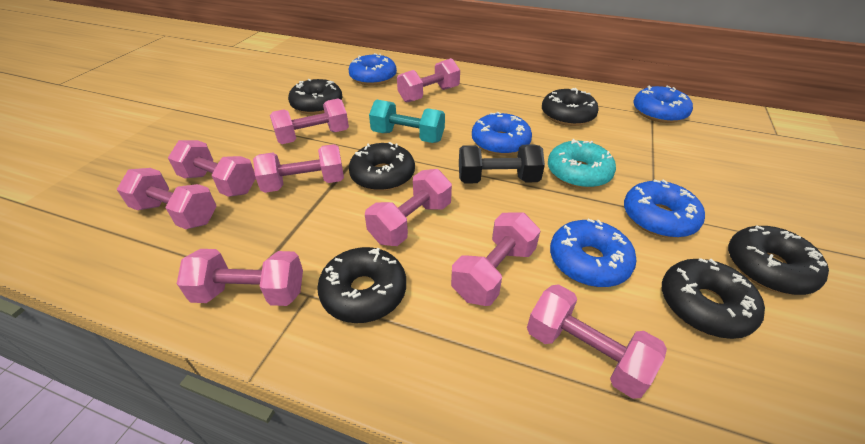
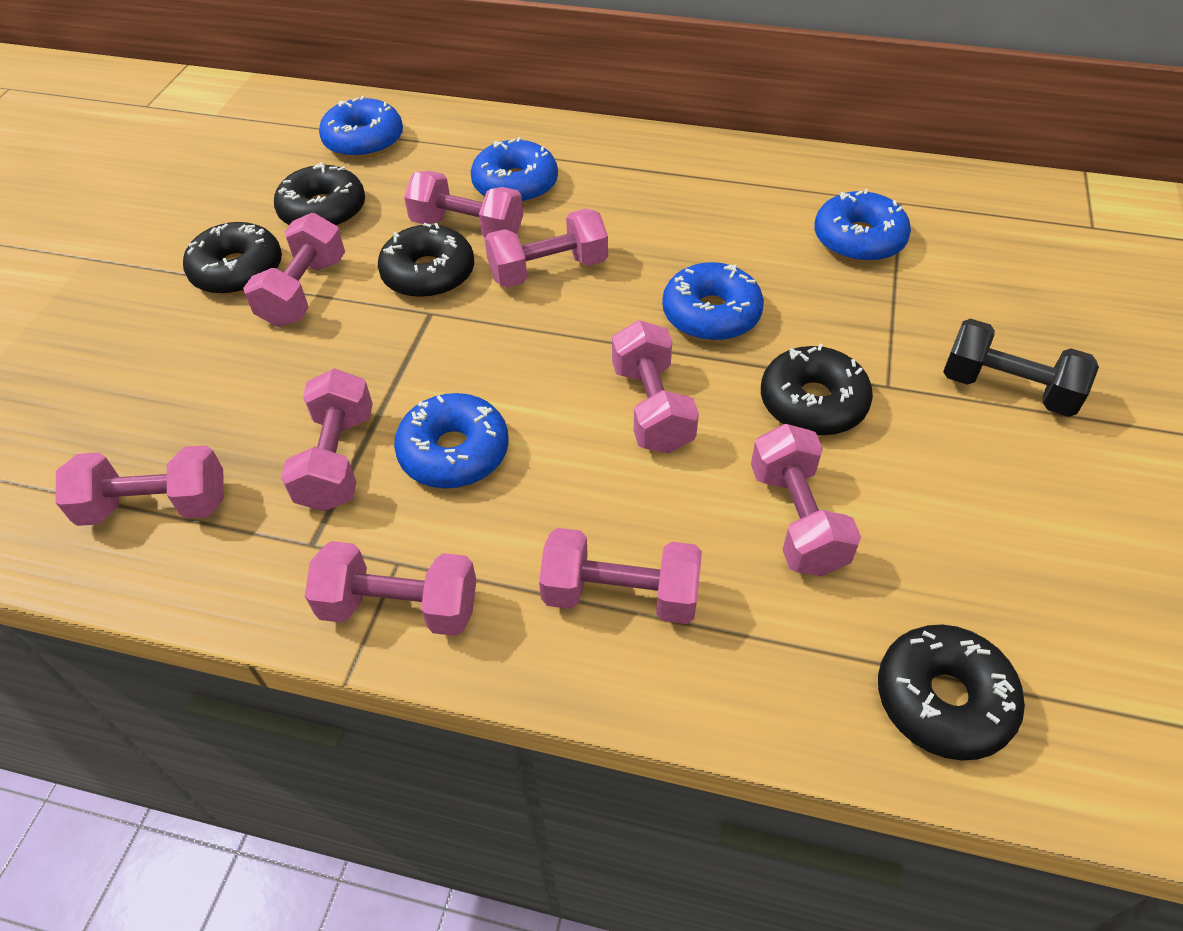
black donut: 6 -> 5
turquoise donut: 1 -> 0
turquoise dumbbell: 1 -> 0

